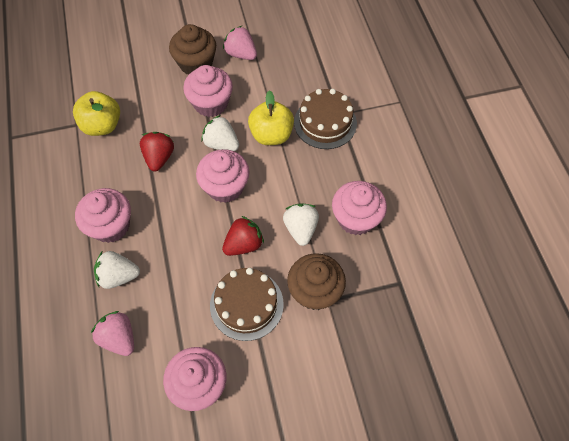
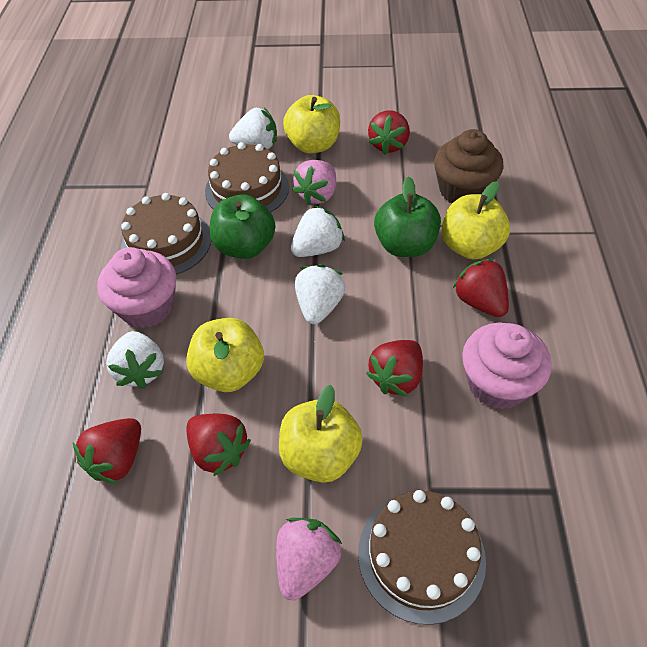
brown cake: 2 -> 3
brown cupcake: 2 -> 1
green apple: 0 -> 2
pink cupcake: 5 -> 2
red strawberry: 2 -> 5
white strawberry: 3 -> 4
yellow apple: 2 -> 4

